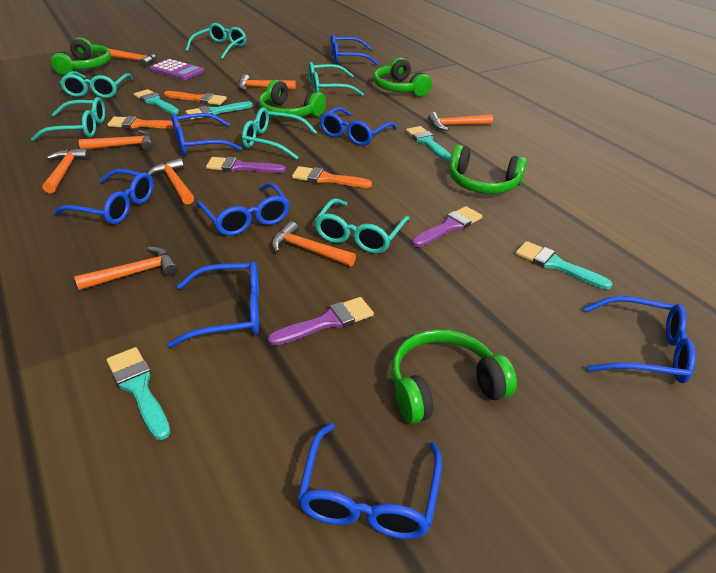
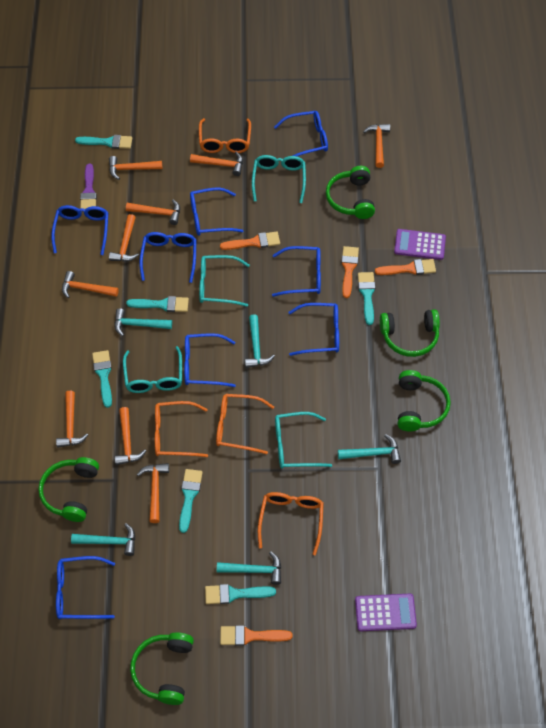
orange brush: 3 -> 4
orange glasses: 0 -> 4
orange hammer: 8 -> 9
purple brush: 3 -> 1
purple calculator: 1 -> 2
turquoise brush: 5 -> 6
turquoise glasses: 6 -> 4
turquoise hammer: 0 -> 5

